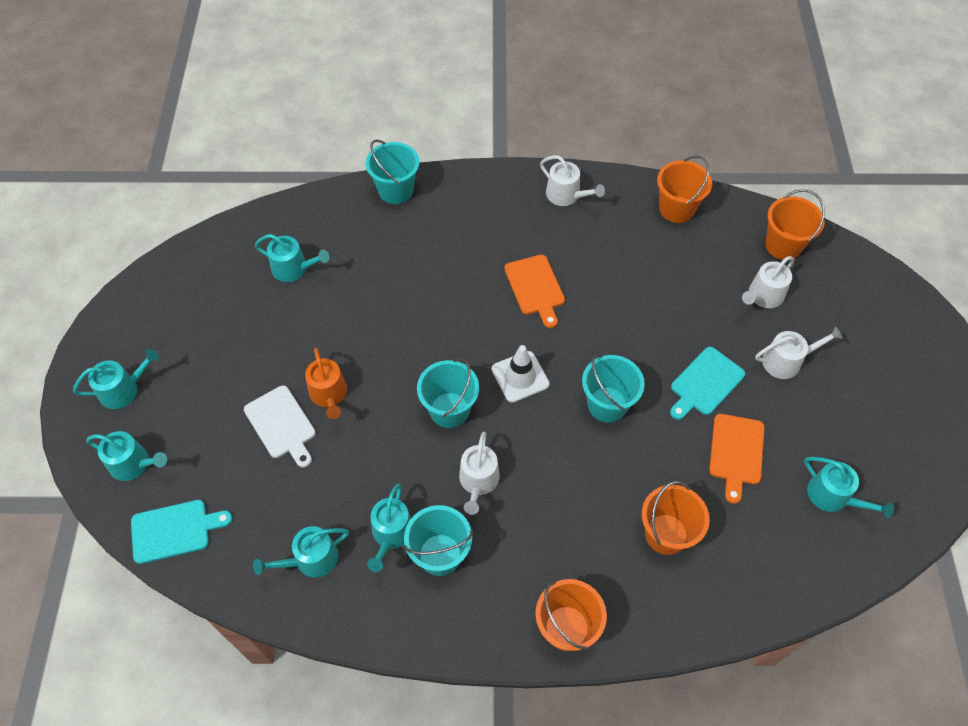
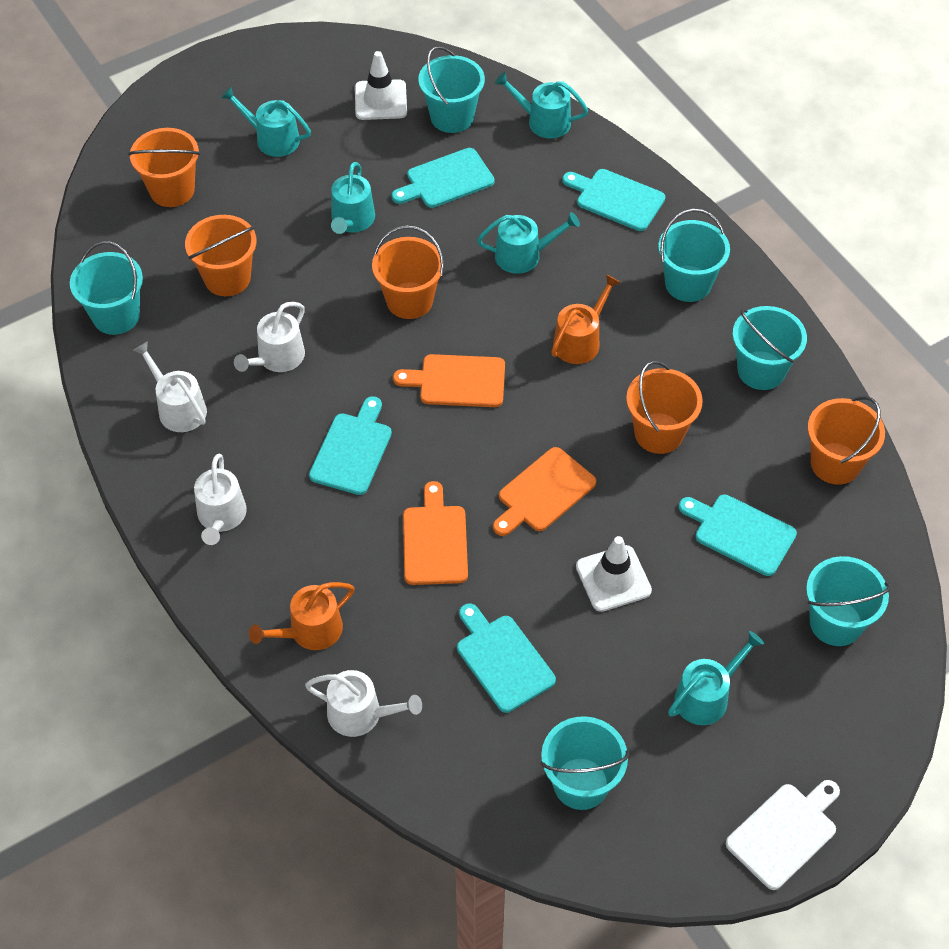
orange bucket: 4 -> 5
orange cutting board: 2 -> 3
orange watering can: 1 -> 2
turquoise bucket: 4 -> 6
turquoise cutting board: 2 -> 5
turquoise watering can: 6 -> 5
white traffic cone: 1 -> 2

